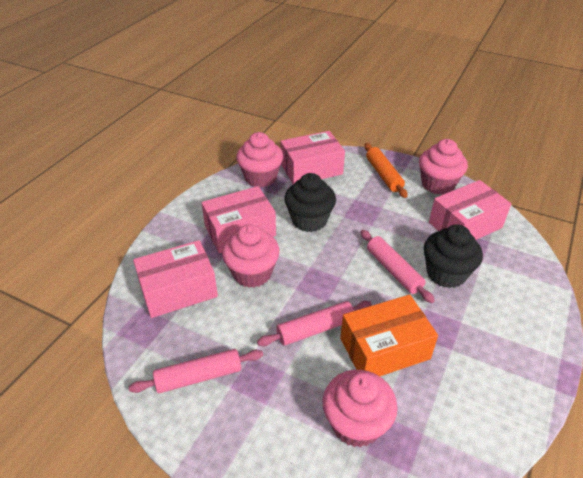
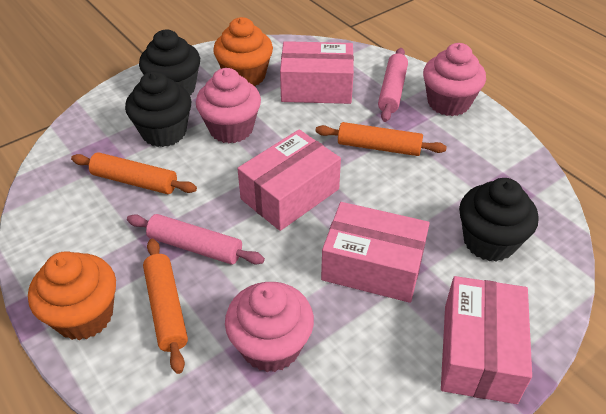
black cupcake: 2 -> 3
orange box: 1 -> 0
orange cupcake: 0 -> 2
orange rolling pin: 1 -> 3
pink cupcake: 4 -> 3
pink rolling pin: 3 -> 2

